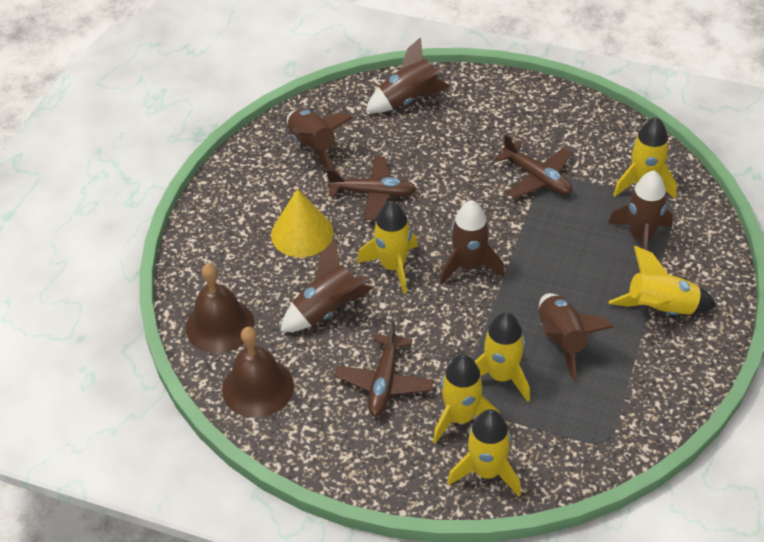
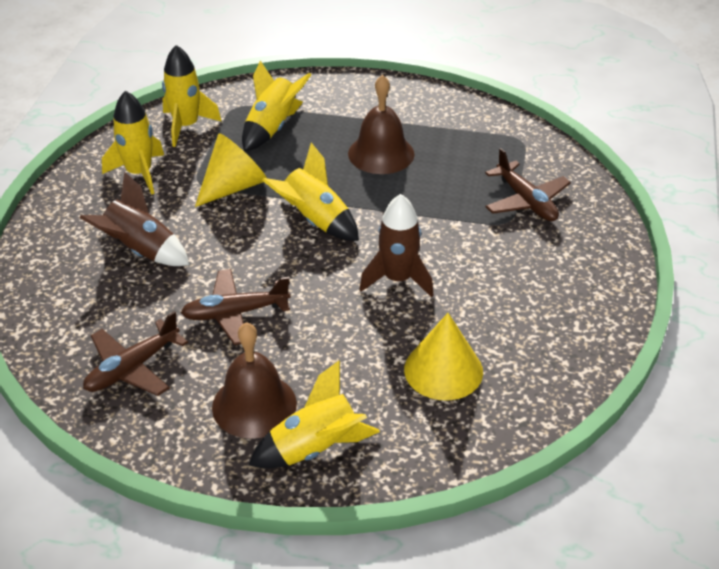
brown rocket: 6 -> 2
yellow cone: 1 -> 2
yellow rocket: 6 -> 5

